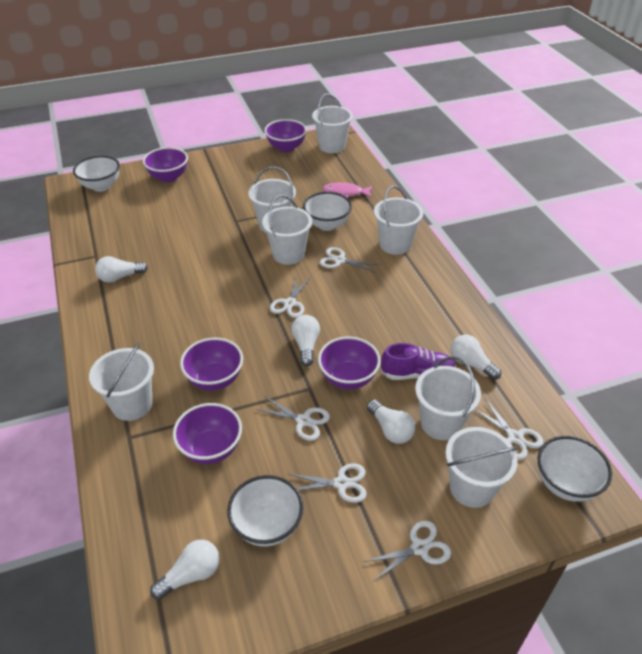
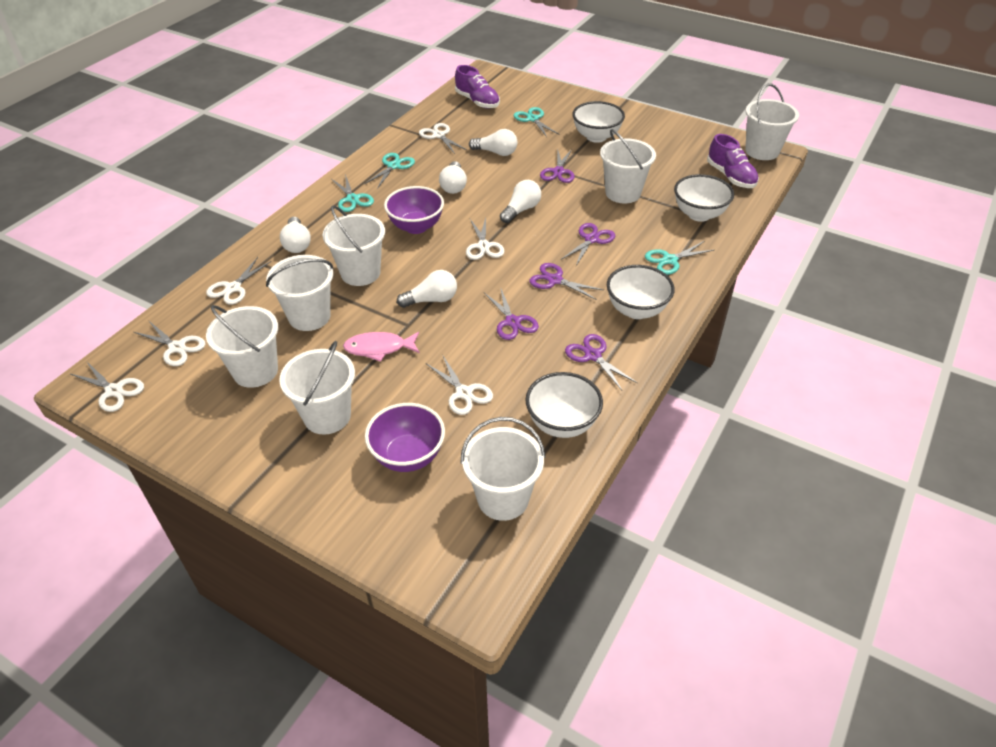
purple bowl: 5 -> 2
purple scissors: 0 -> 5
purple shoe: 1 -> 2
turquoise scissors: 0 -> 4

